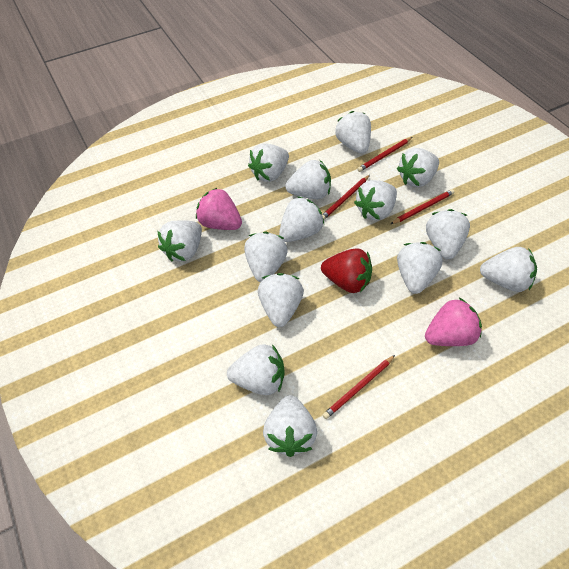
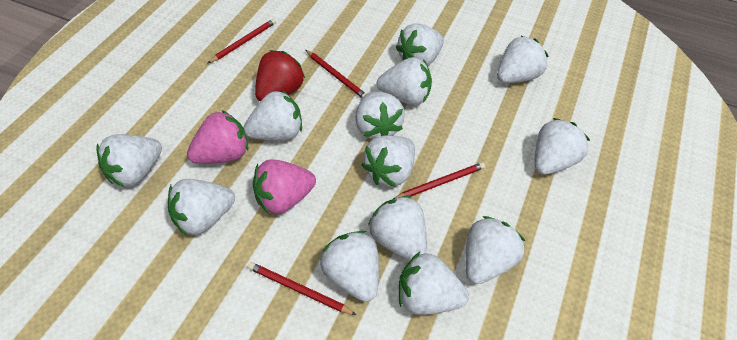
white strawberry: 14 -> 13

